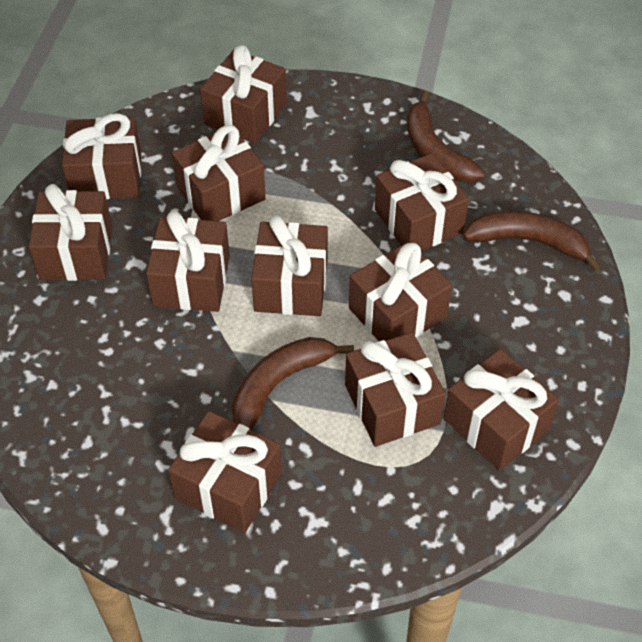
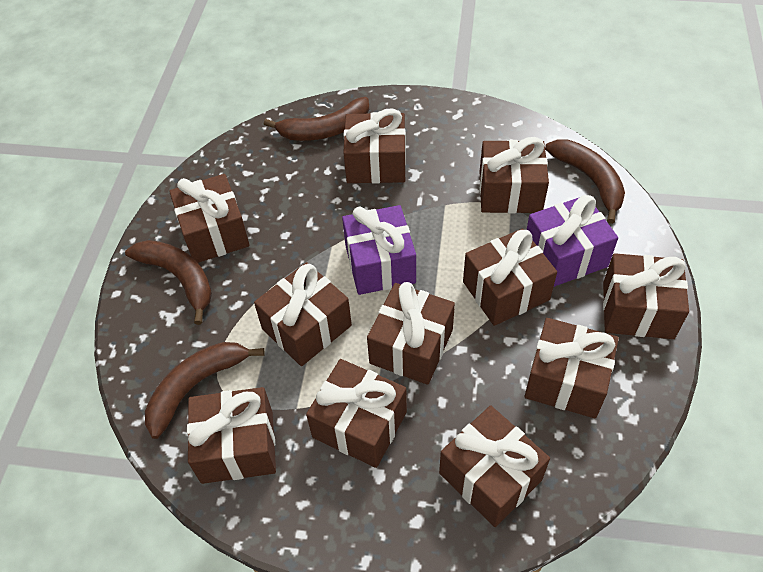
brown banana: 3 -> 4
purple gift: 0 -> 2

